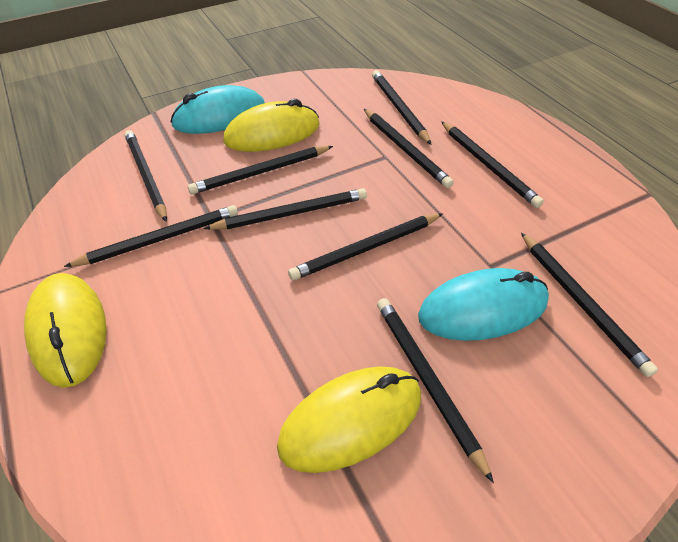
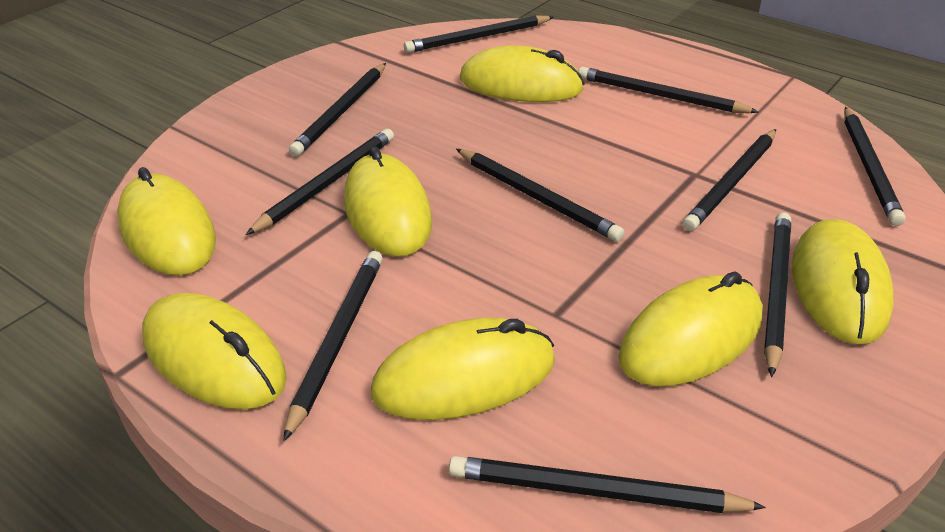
turquoise mouse: 2 -> 0
yellow mouse: 3 -> 7

